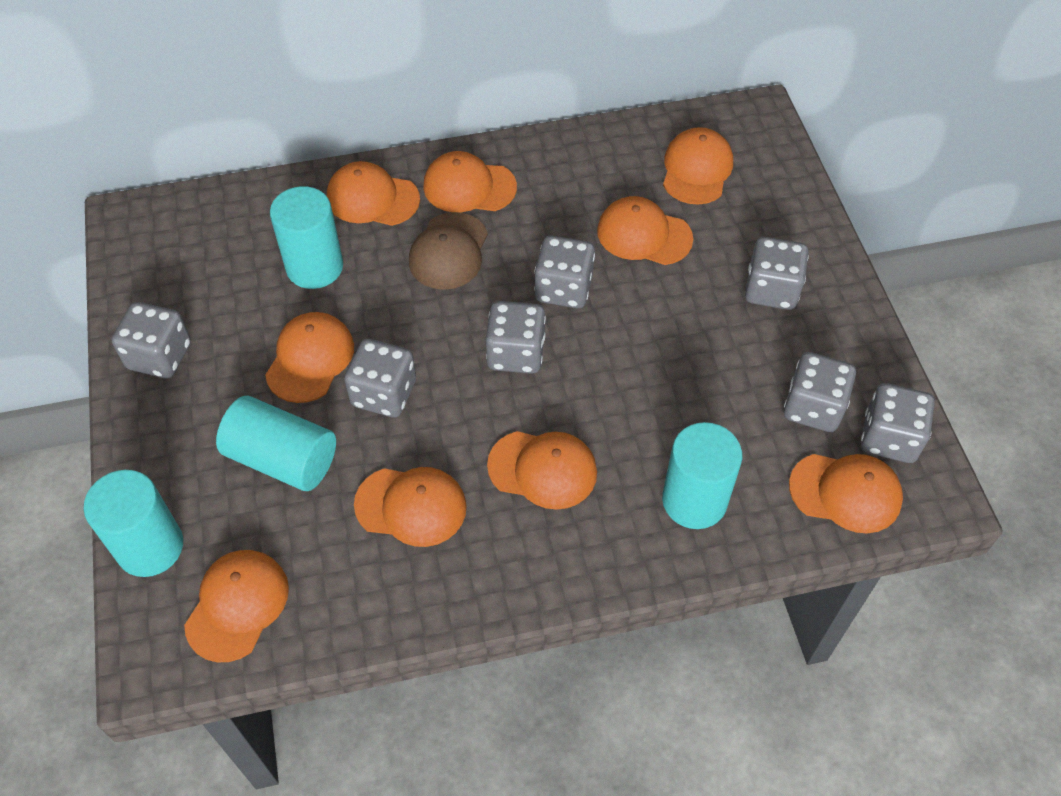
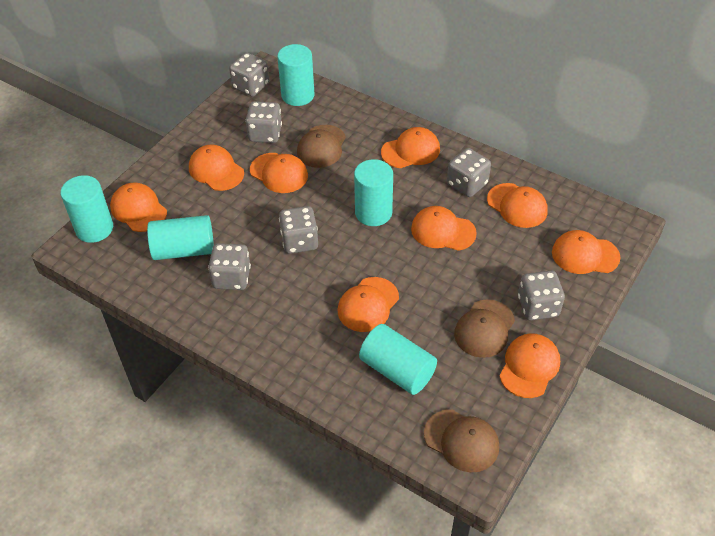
brown cap: 1 -> 3
grey dice: 7 -> 6
turquoise cylinder: 4 -> 5

